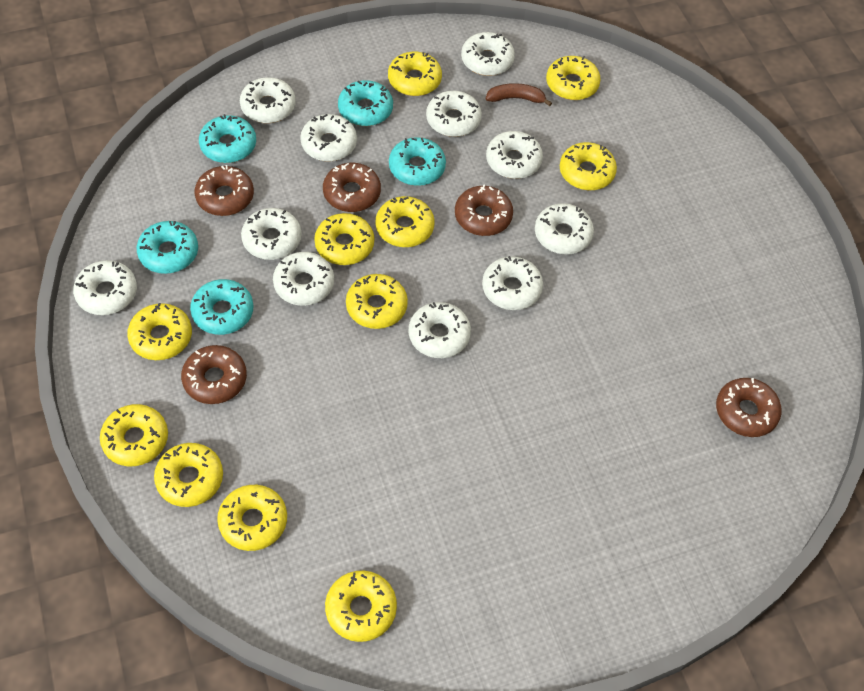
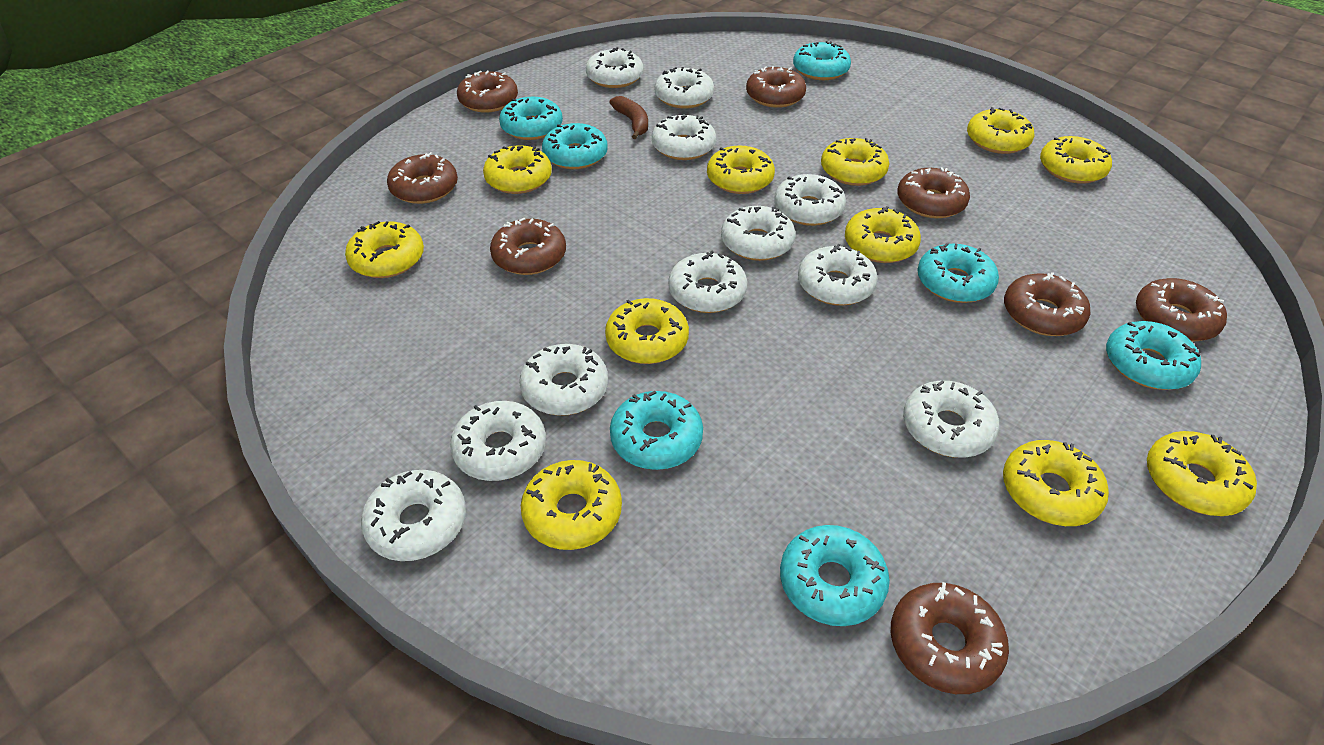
brown donut: 5 -> 8
turquoise donut: 5 -> 7

